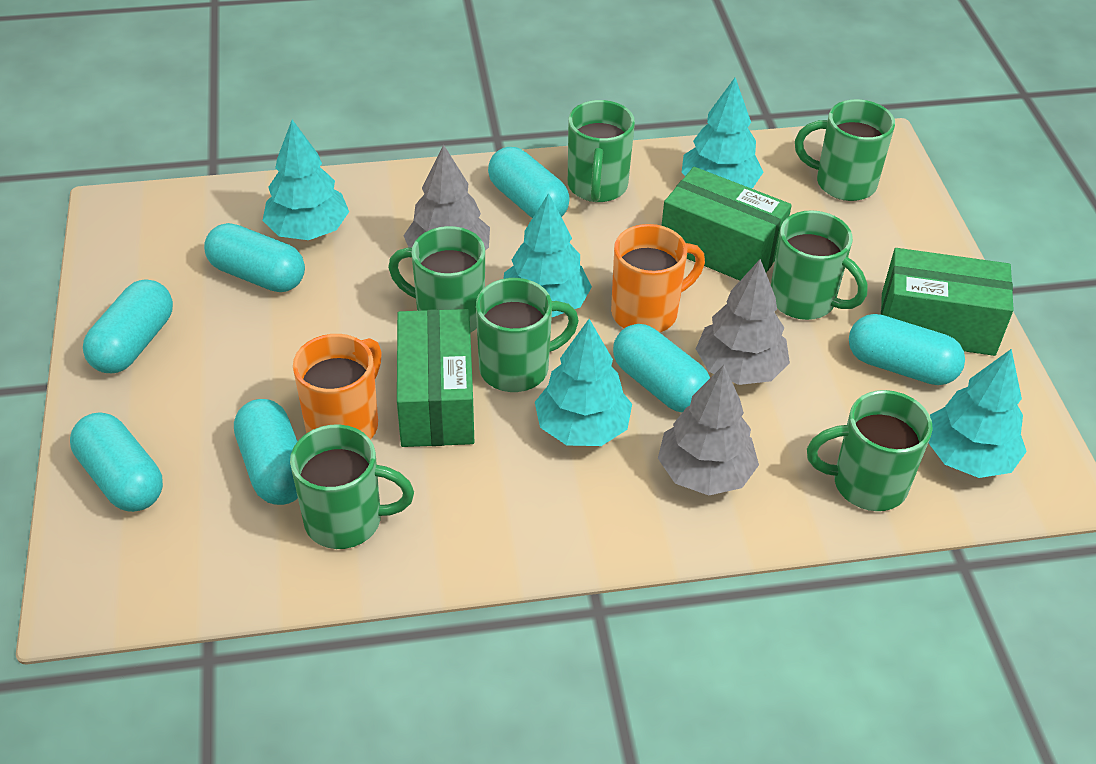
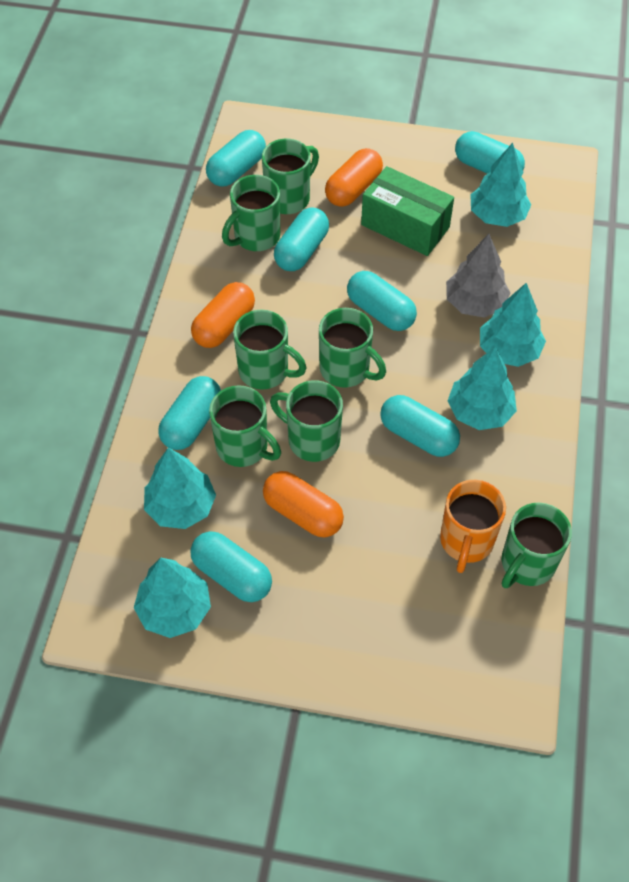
green box: 3 -> 1
grey tree: 3 -> 1
orange capsule: 0 -> 3
orange mug: 2 -> 1

